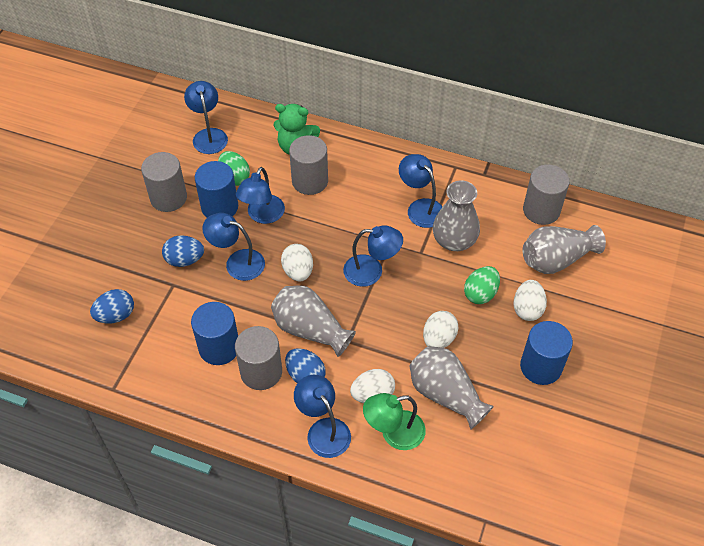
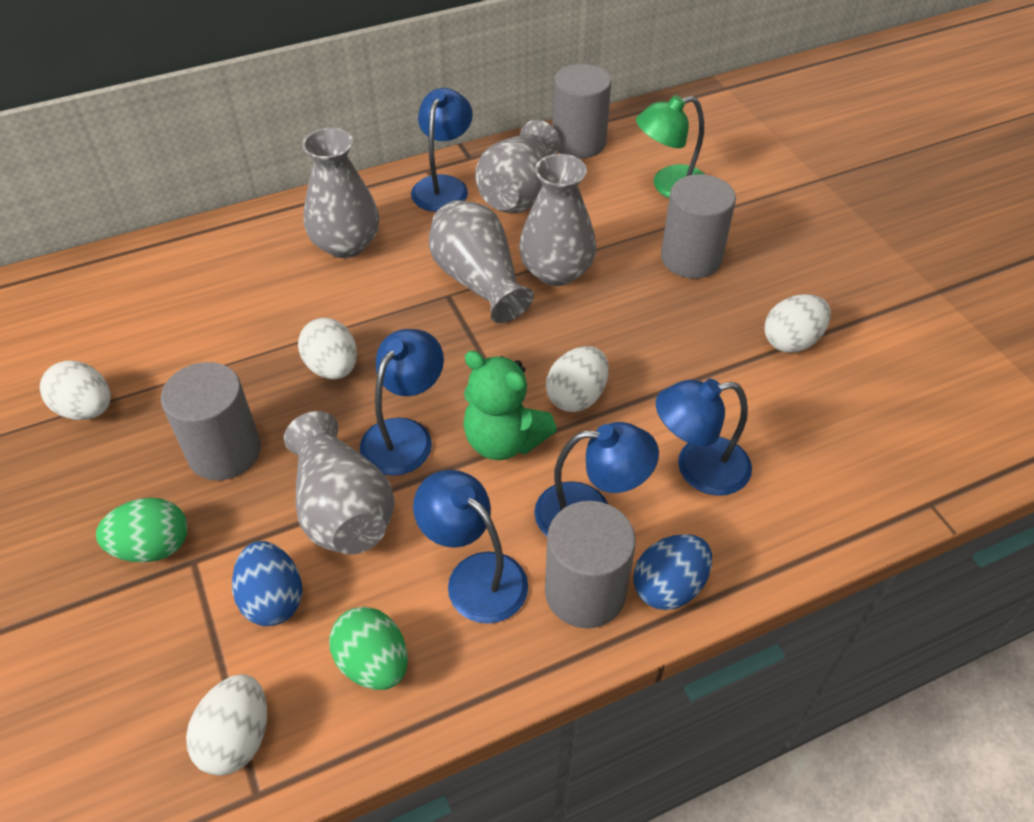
blue cylinder: 3 -> 0
blue egg: 3 -> 2
blue lamp: 6 -> 5
grey vase: 4 -> 5
white egg: 4 -> 5

